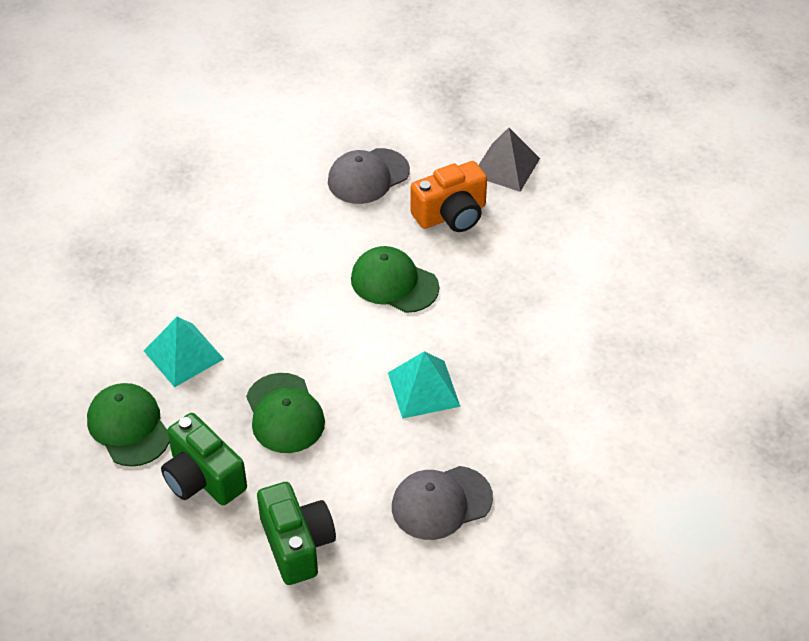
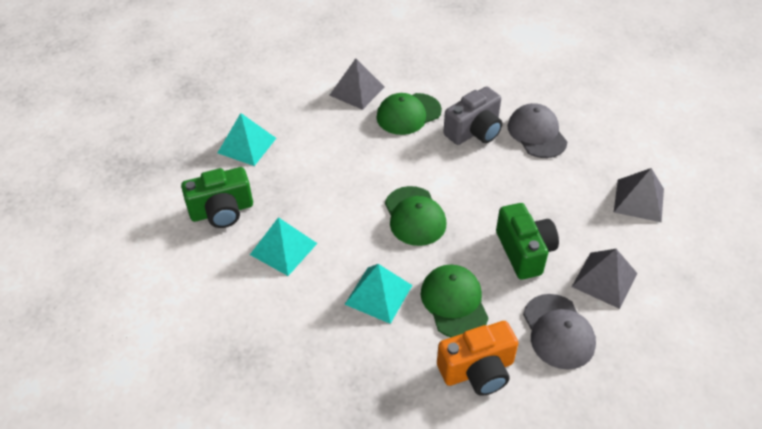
grey camera: 0 -> 1
grey pyramid: 1 -> 3
turquoise pyramid: 2 -> 3

